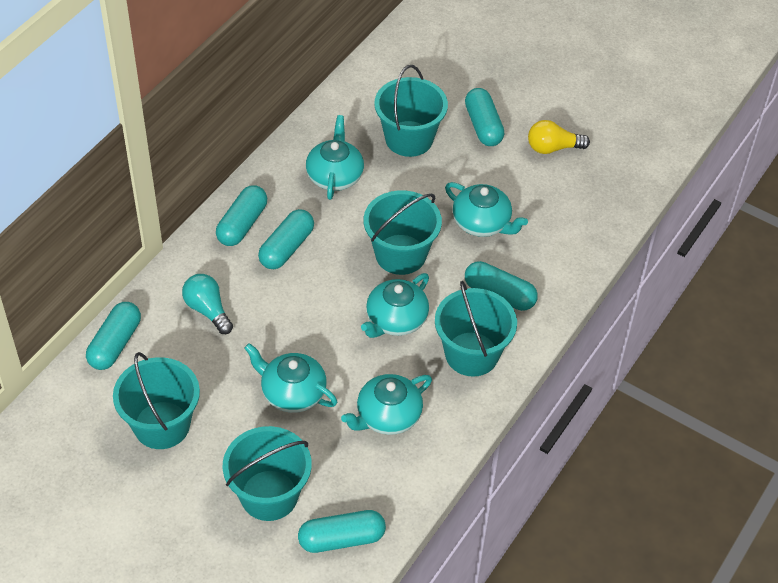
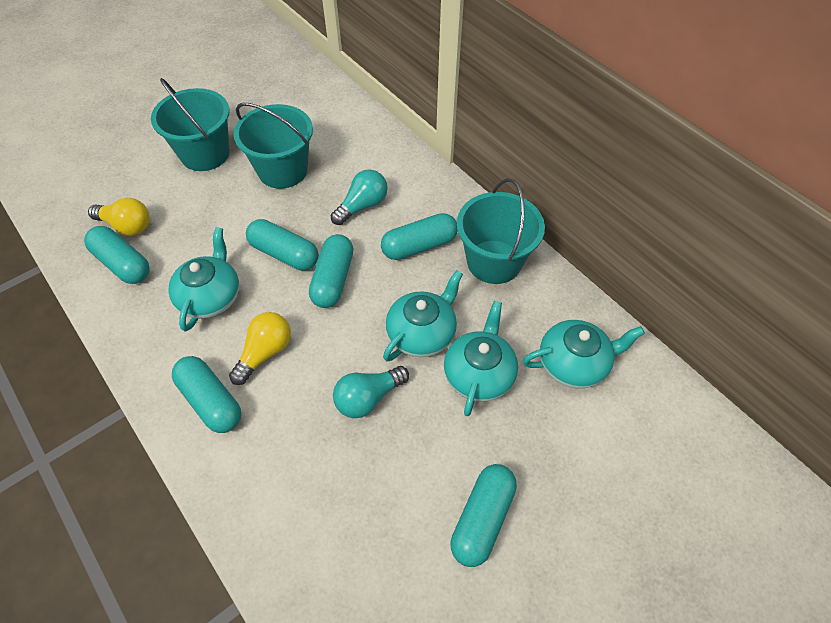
turquoise bucket: 5 -> 3
turquoise light bulb: 1 -> 2
turquoise teapot: 5 -> 4
yellow light bulb: 1 -> 2

